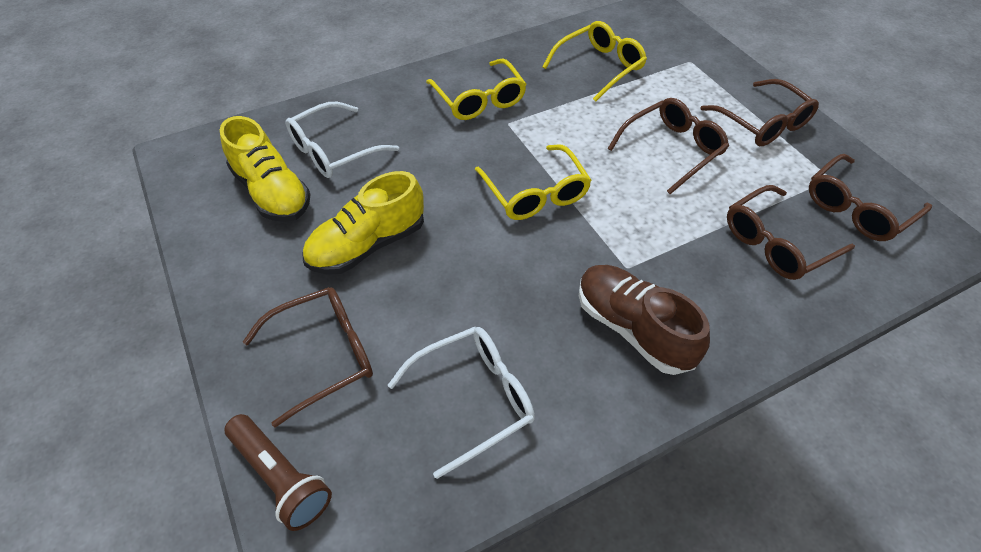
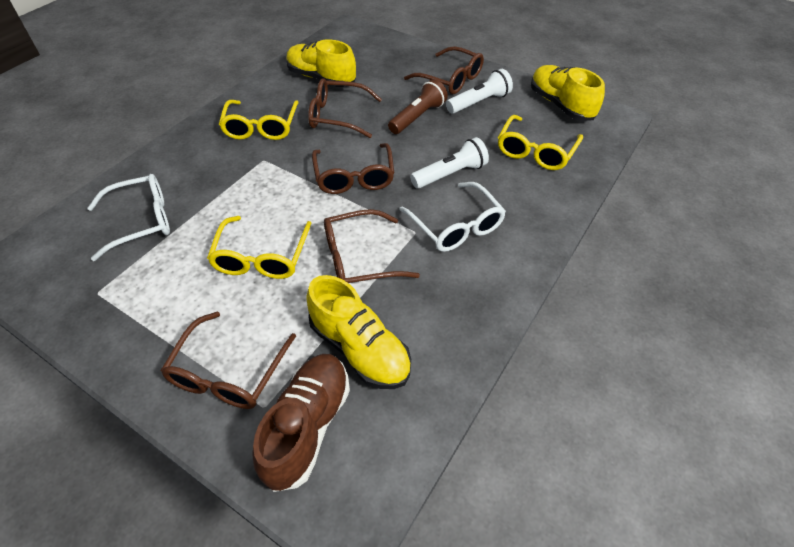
white flashlight: 0 -> 2
yellow shoe: 2 -> 3

